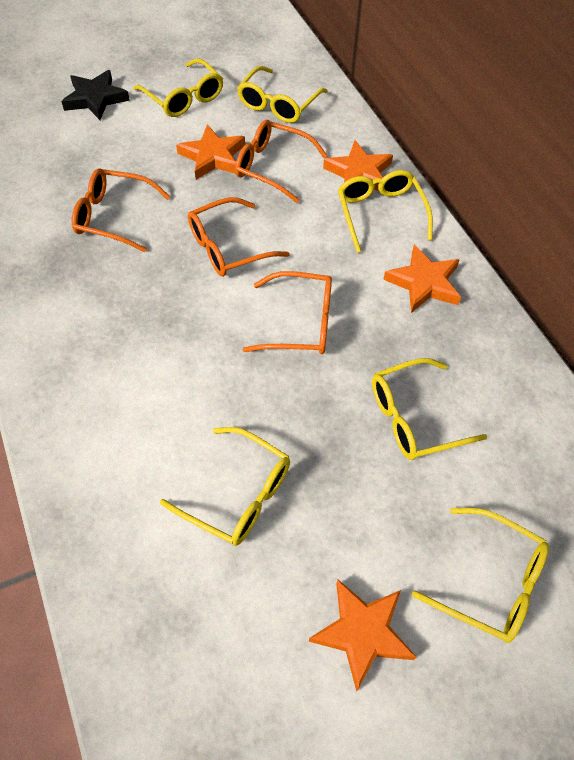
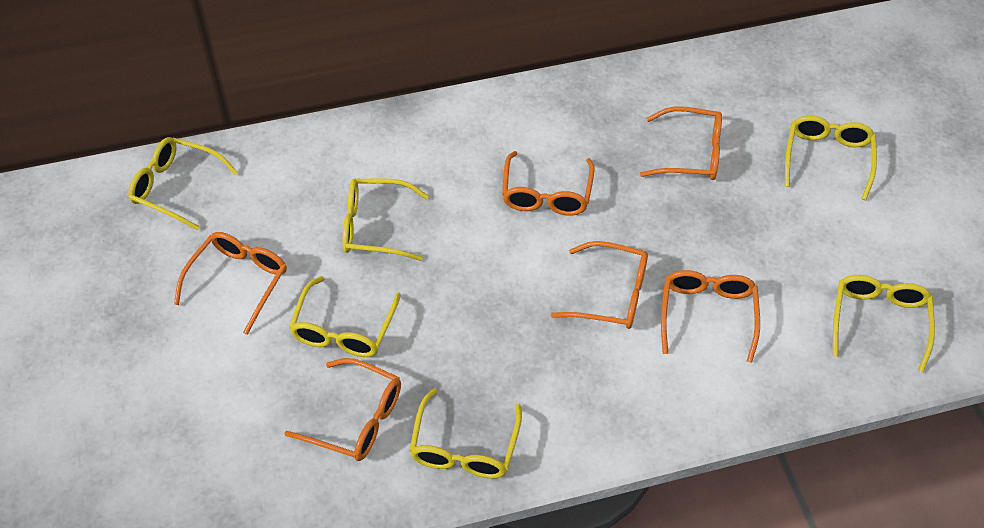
black star: 1 -> 0
orange glasses: 4 -> 6
orange star: 4 -> 0

